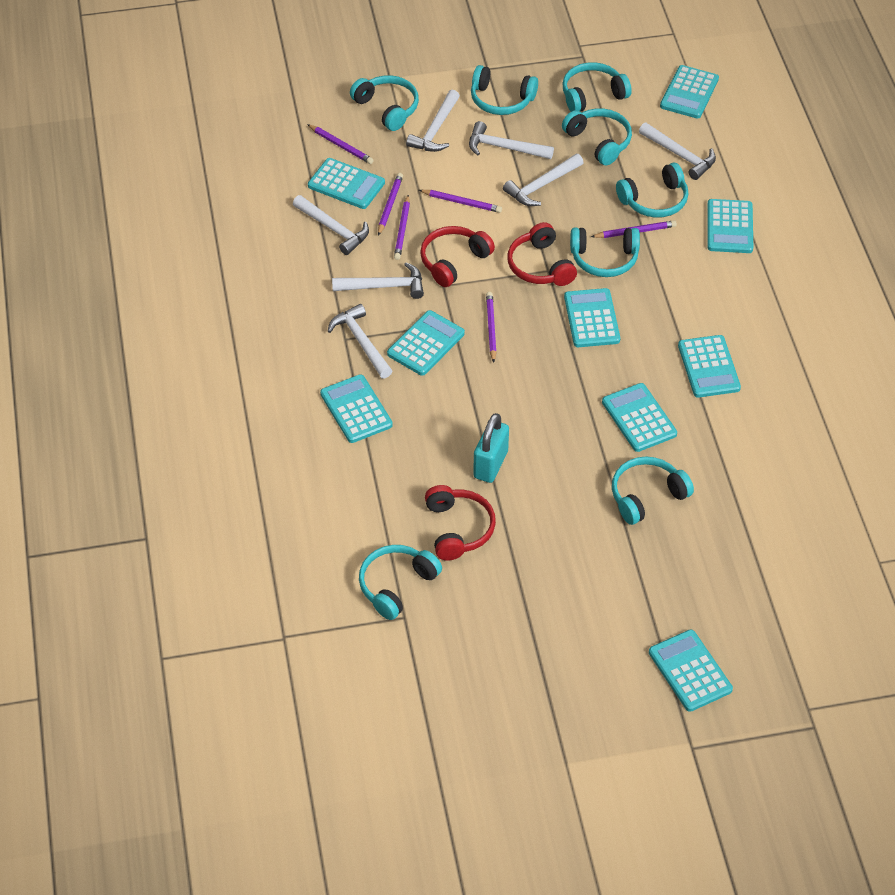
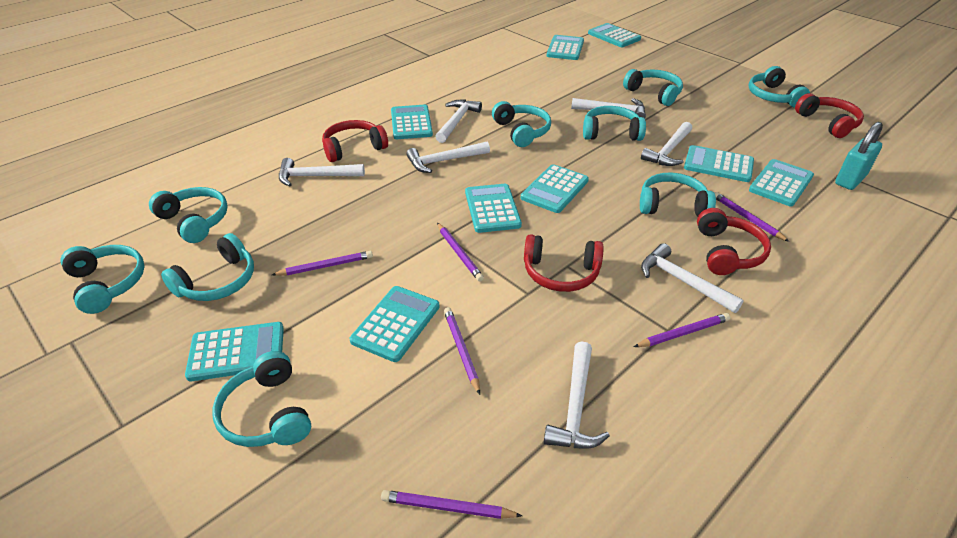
red headphones: 3 -> 4
turquoise headphones: 8 -> 9

